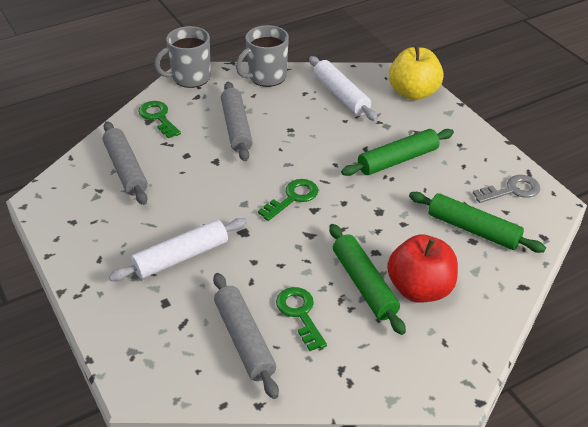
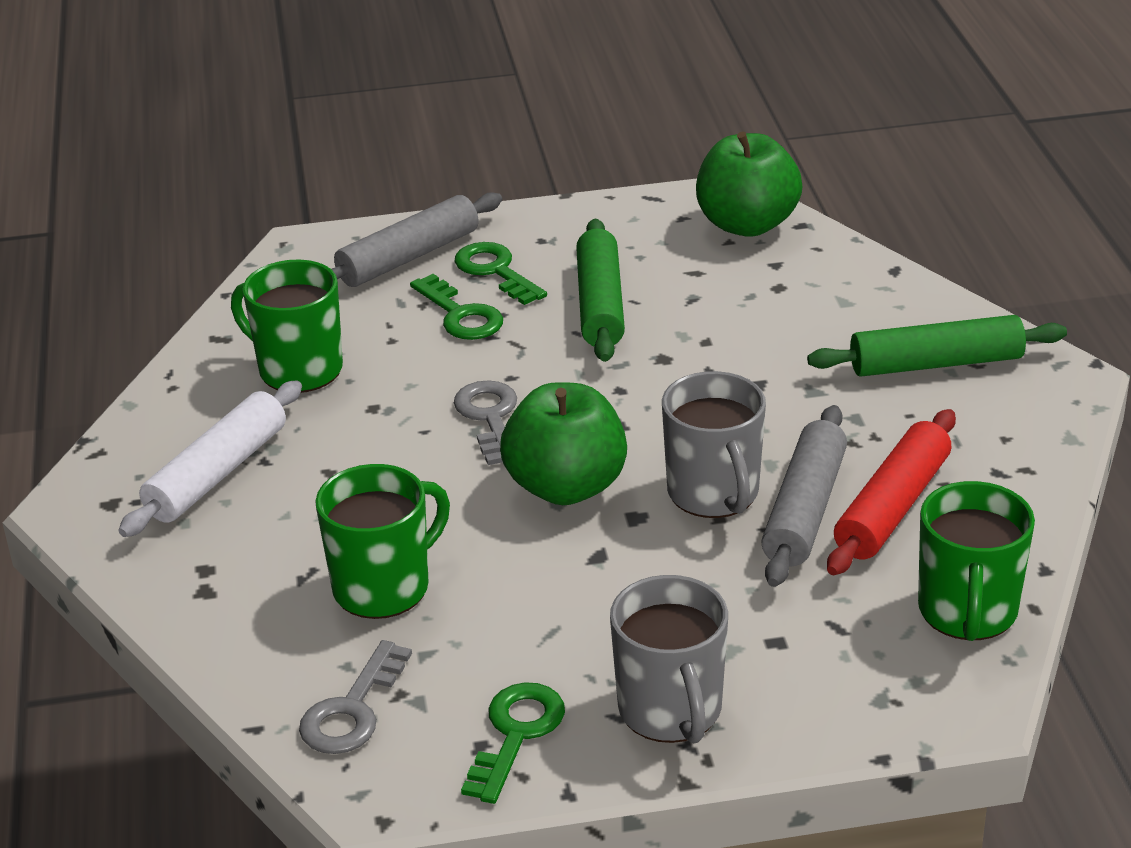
green apple: 0 -> 2
green mug: 0 -> 3
green rolling pin: 3 -> 2
grey key: 1 -> 2
grey rolling pin: 3 -> 2
red apple: 1 -> 0
red rolling pin: 0 -> 1
white rolling pin: 2 -> 1
yellow apple: 1 -> 0

